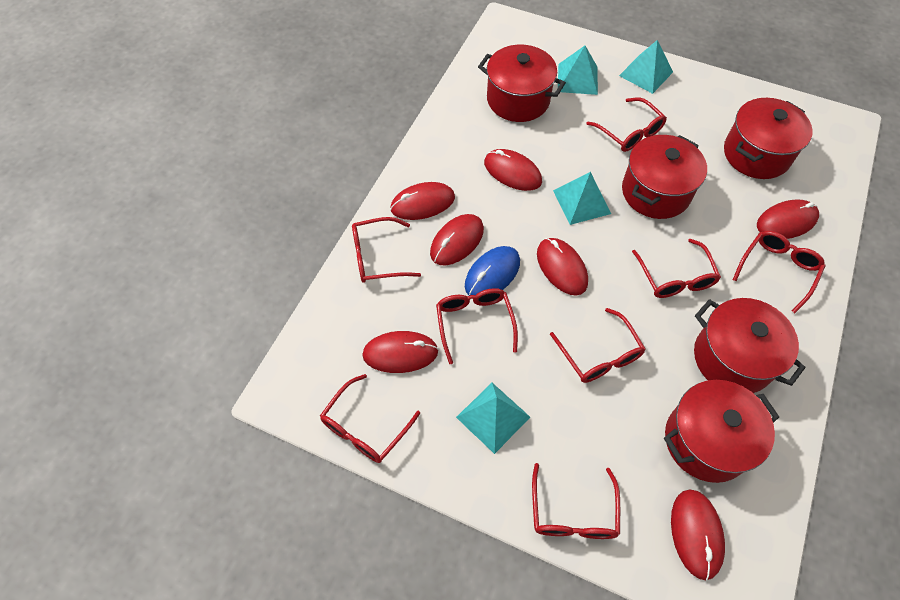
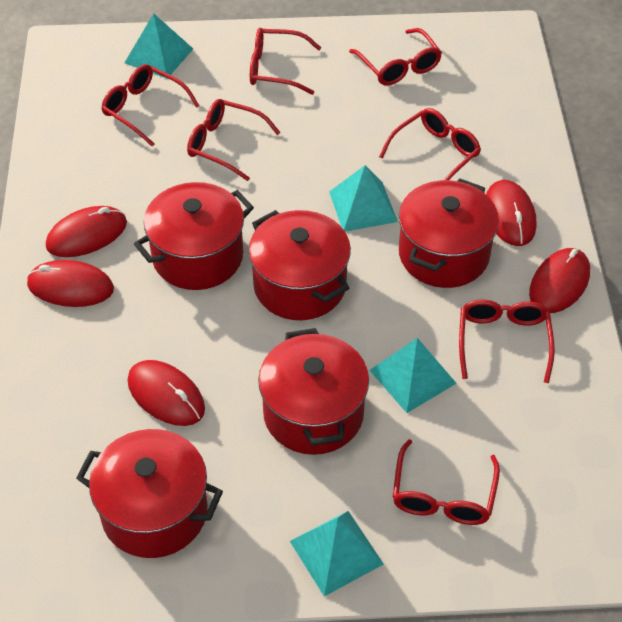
blue mouse: 1 -> 0
red glasses: 8 -> 7
red mouse: 7 -> 5

